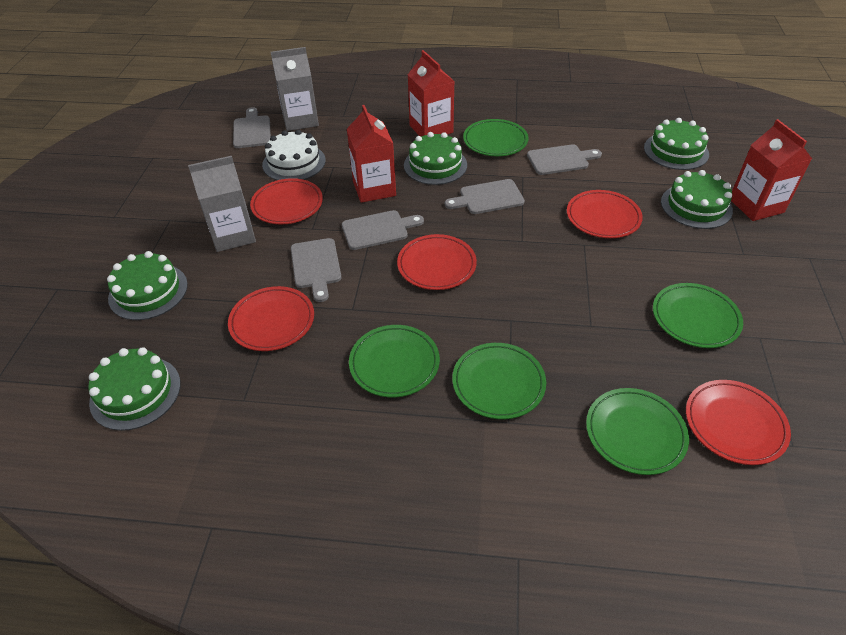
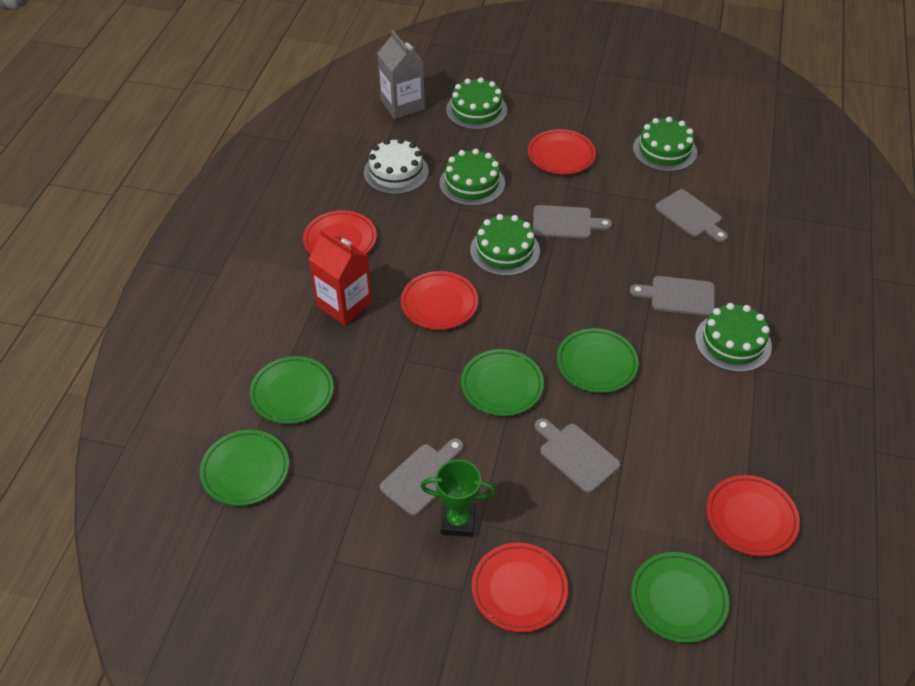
green trophy: 0 -> 1
grey carton: 2 -> 1
red carton: 3 -> 1

